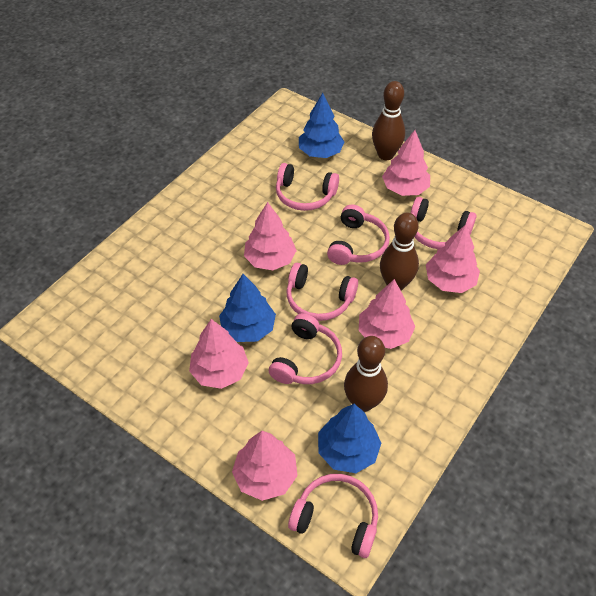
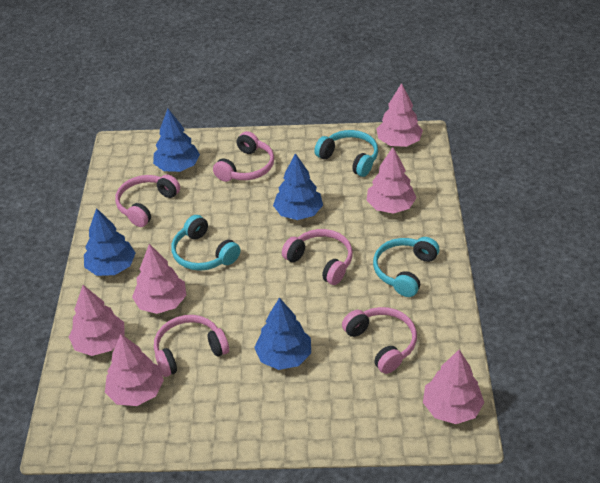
blue tree: 3 -> 4
brown bowling pin: 3 -> 0
pink headphones: 6 -> 5
turquoise headphones: 0 -> 3

